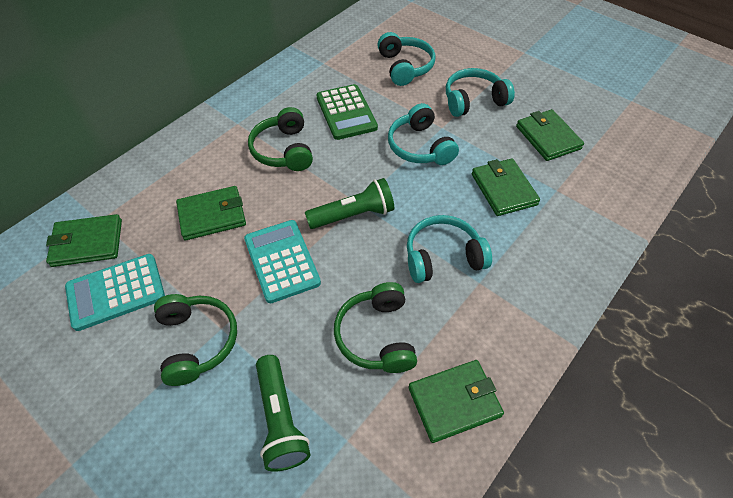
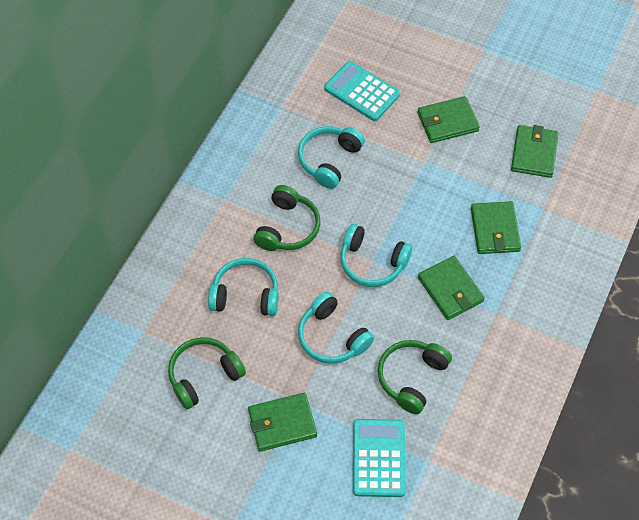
green calculator: 1 -> 0
green flashlight: 2 -> 0

